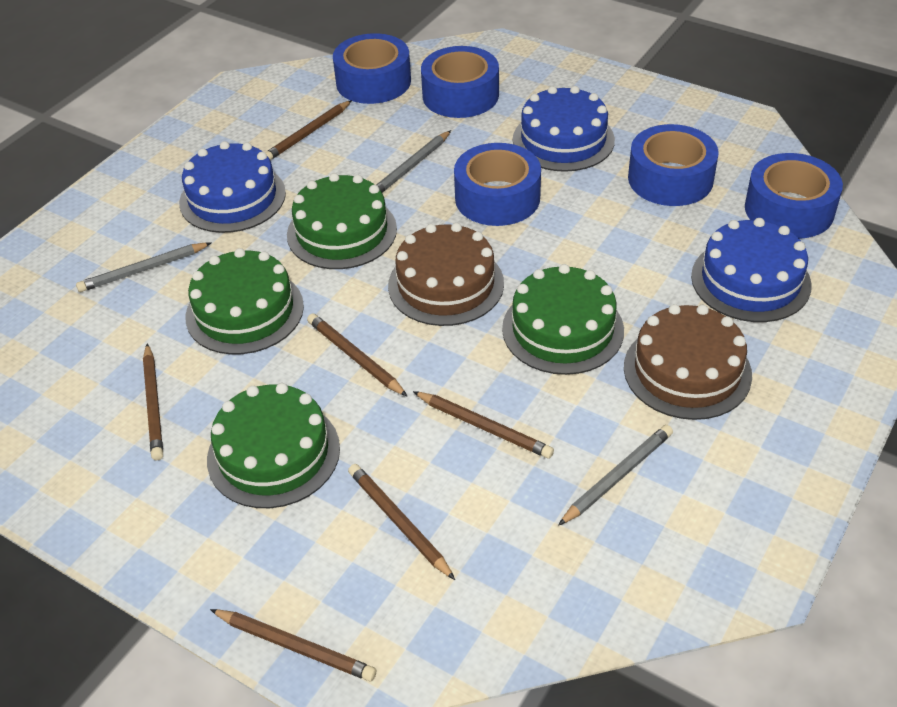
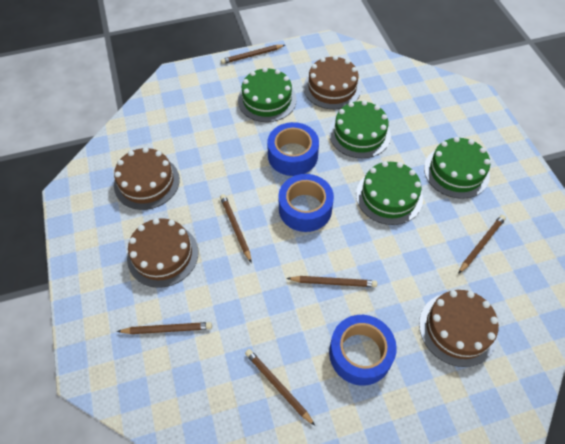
blue cake: 3 -> 0
blue tape: 5 -> 3
brown cake: 2 -> 4
grey pencil: 3 -> 0

